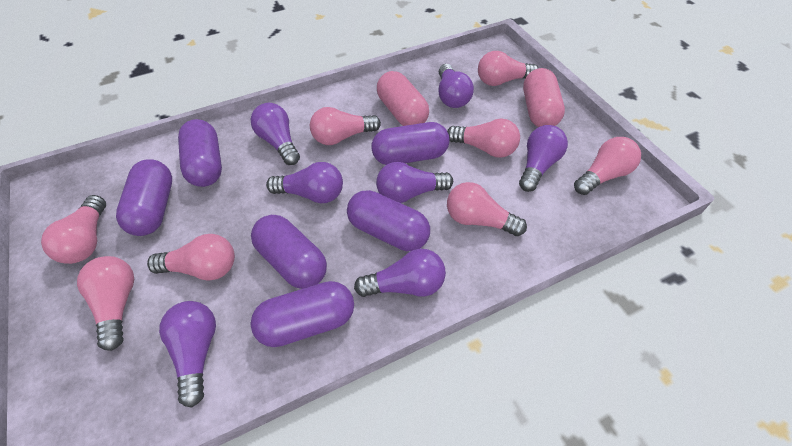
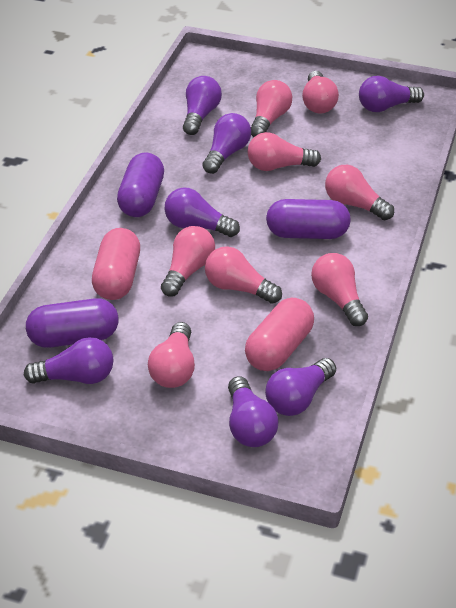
purple capsule: 6 -> 3

